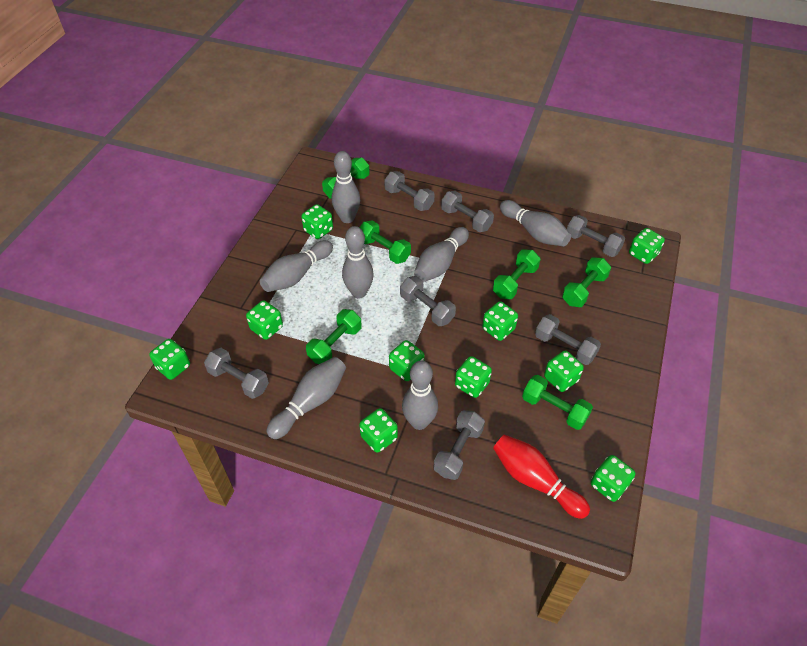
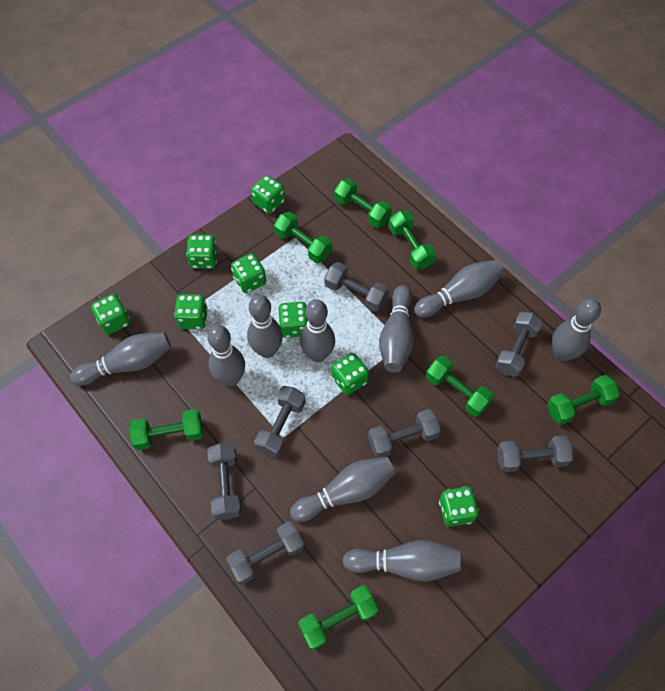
green dice: 10 -> 8
green dumbbell: 6 -> 7
grey bowling pin: 7 -> 9
red bowling pin: 1 -> 0

